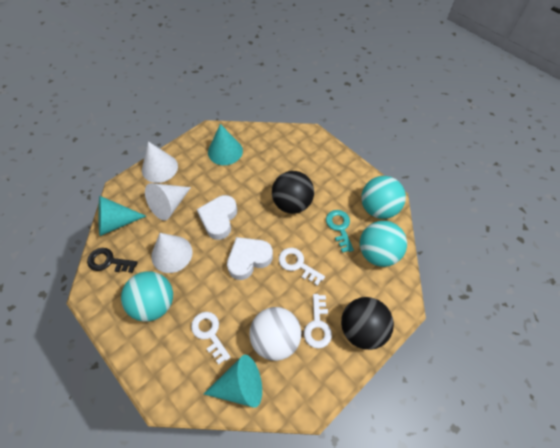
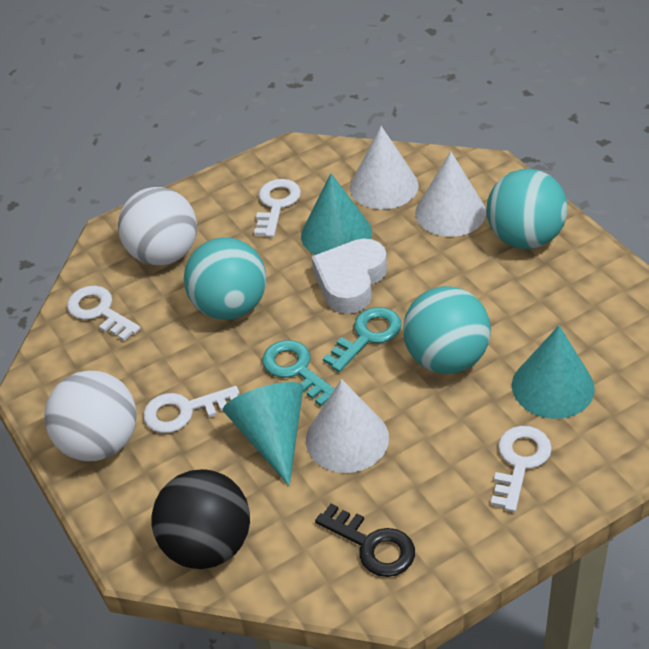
black ball: 2 -> 1
turquoise key: 1 -> 2
white ball: 1 -> 2
white heart: 2 -> 1
white key: 3 -> 4

